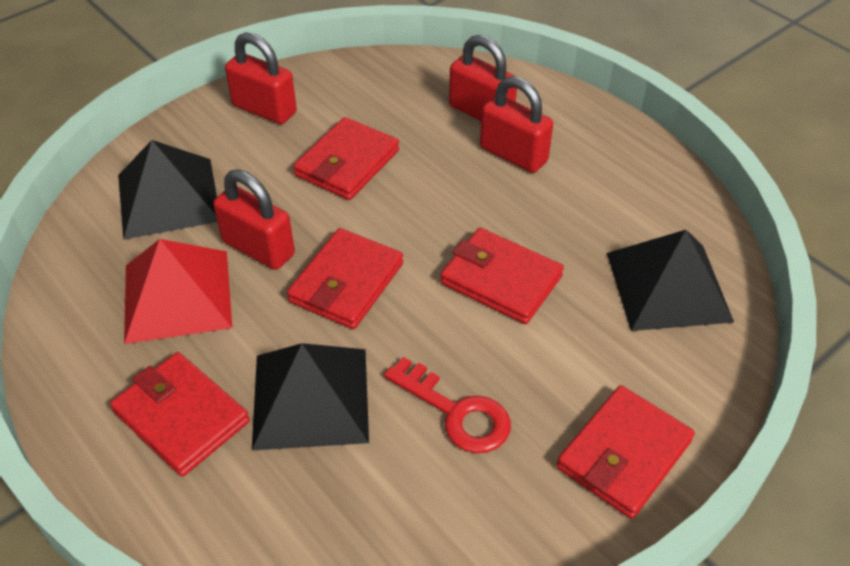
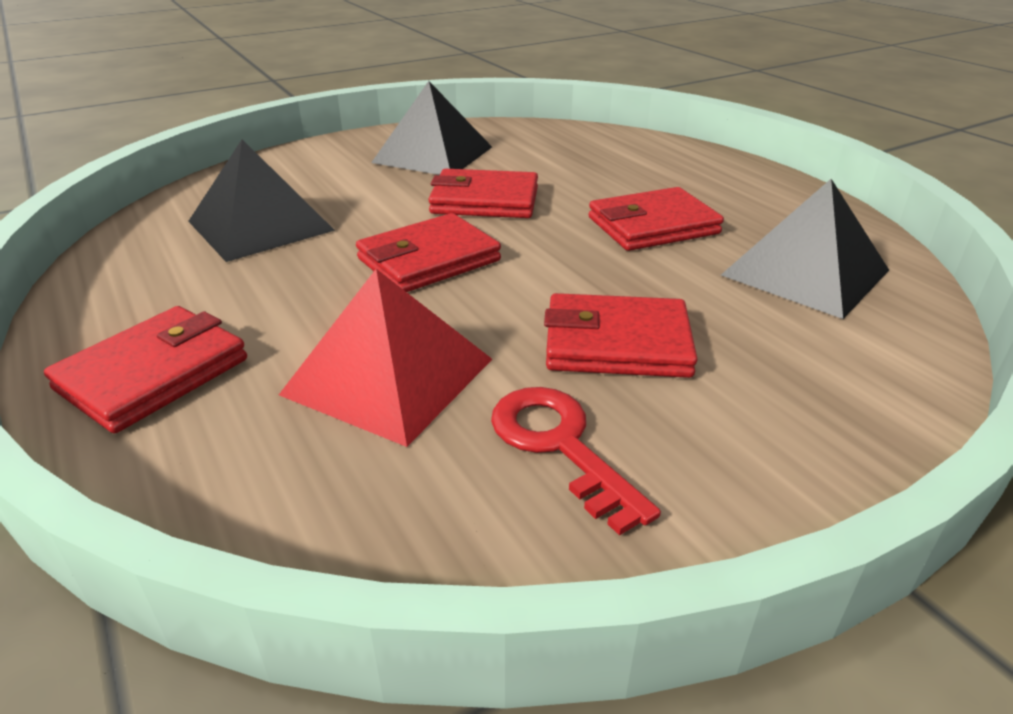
red padlock: 4 -> 0

